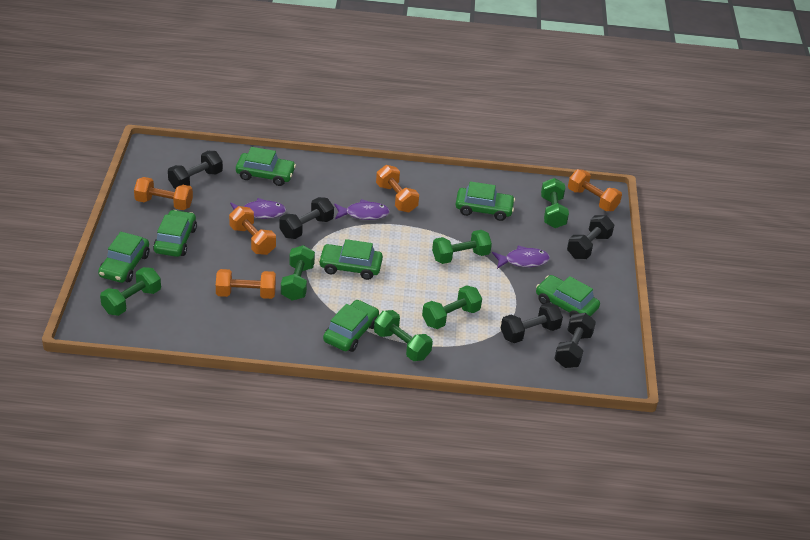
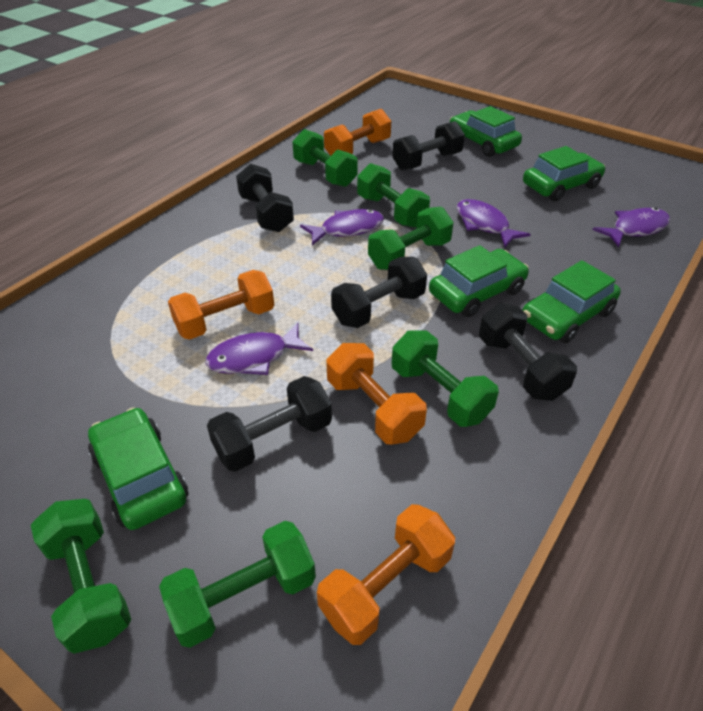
green car: 7 -> 5
orange dumbbell: 5 -> 4
purple fish: 3 -> 4

